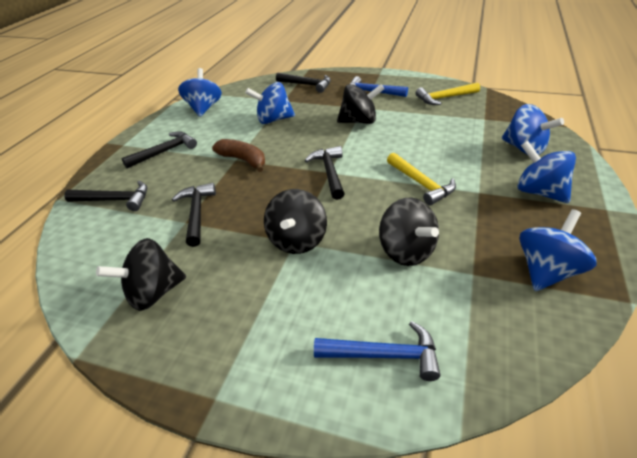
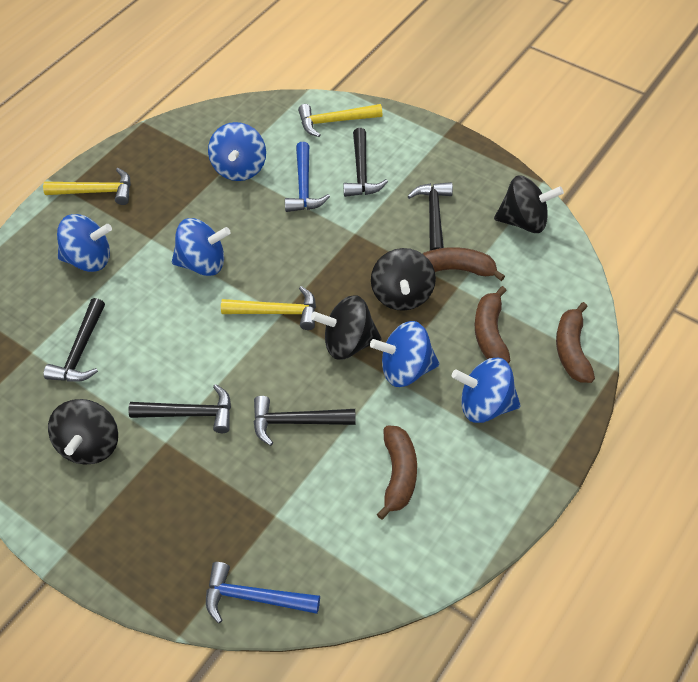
brown banana: 1 -> 4
yellow hammer: 2 -> 3

